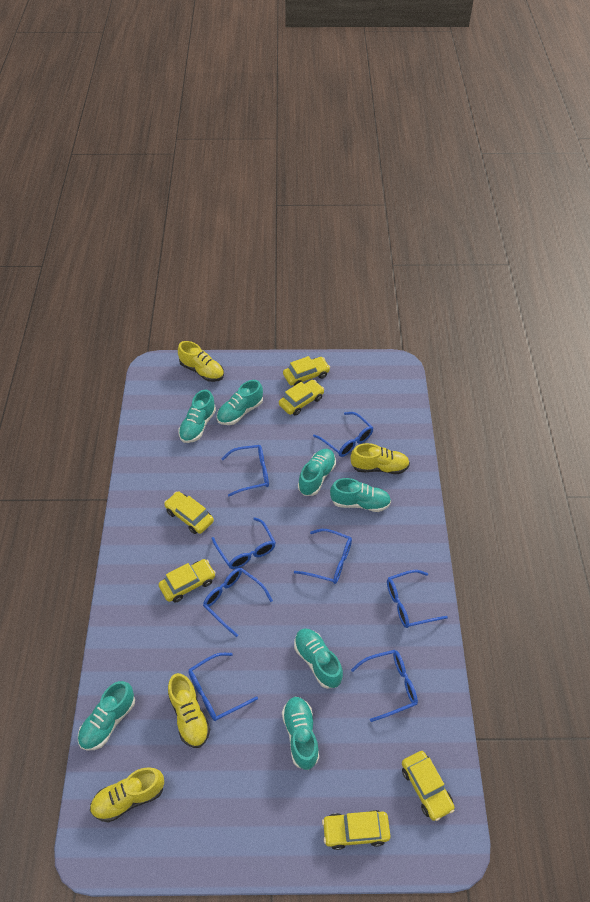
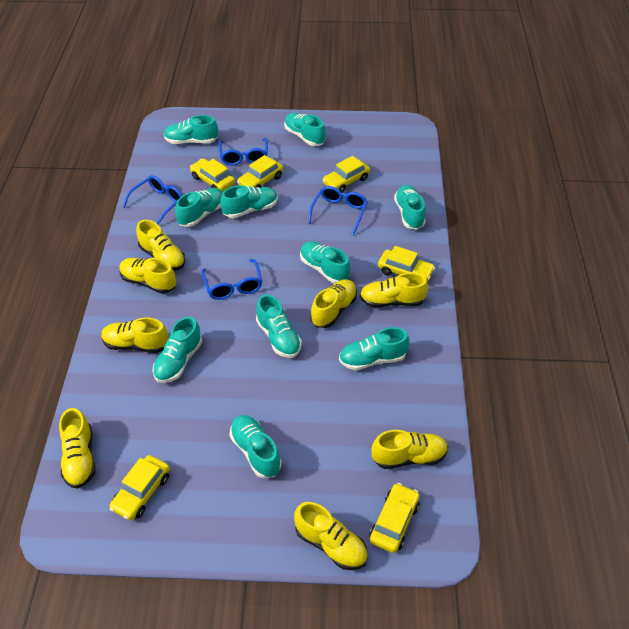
blue glasses: 8 -> 4
turquoise shoe: 7 -> 10
yellow shoe: 4 -> 8

